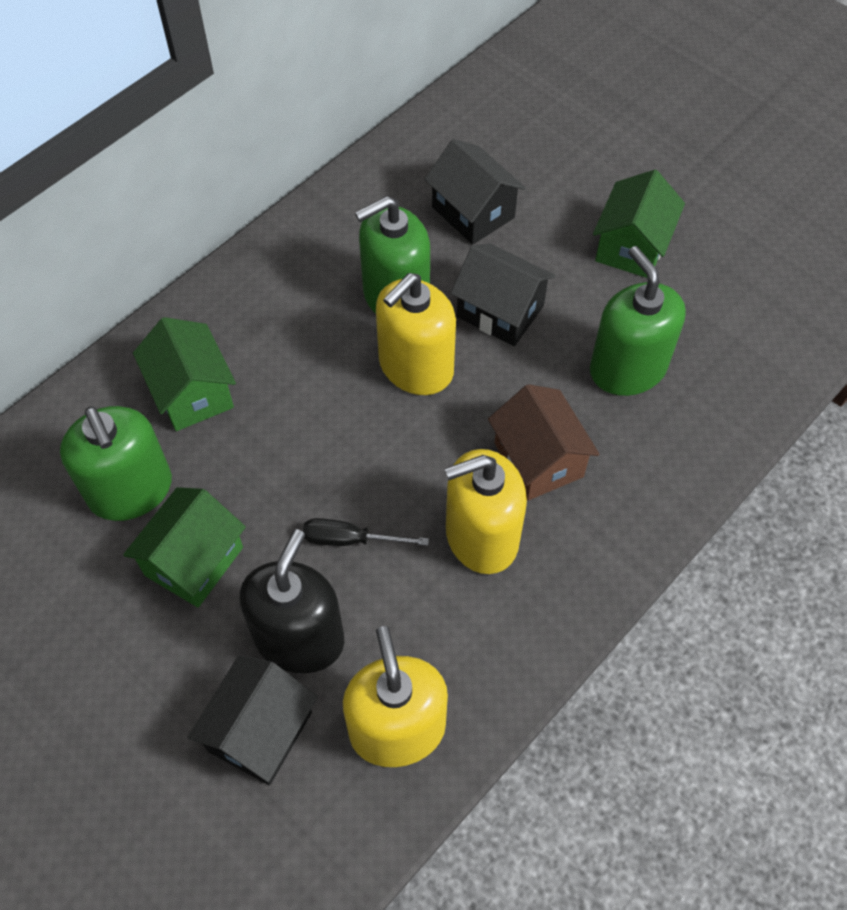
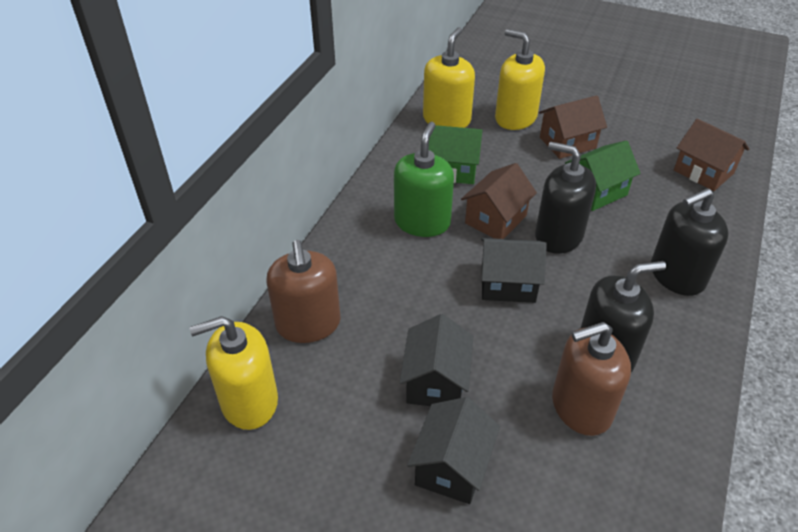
black screwdriver: 1 -> 0
black soap dispenser: 1 -> 3
brown house: 1 -> 3
brown soap dispenser: 0 -> 2
green house: 3 -> 2
green soap dispenser: 3 -> 1

